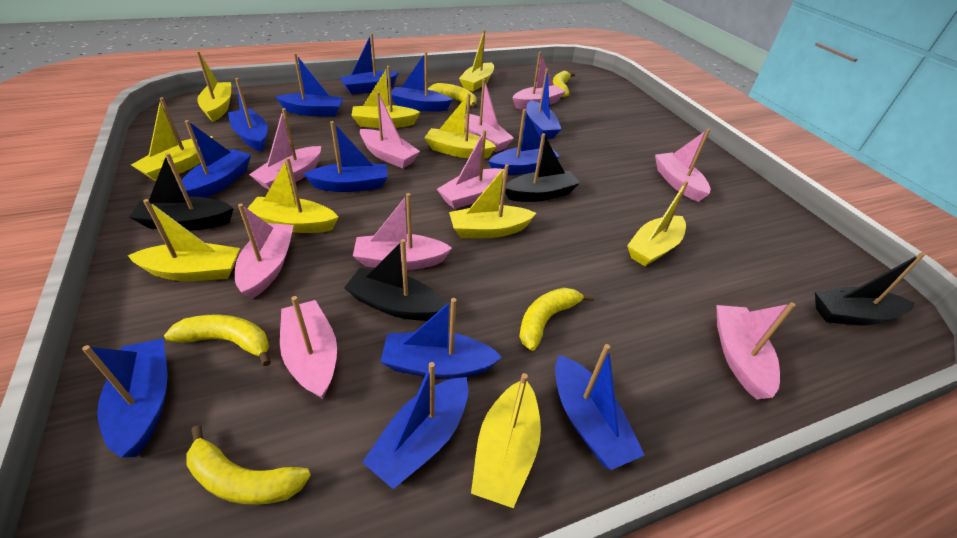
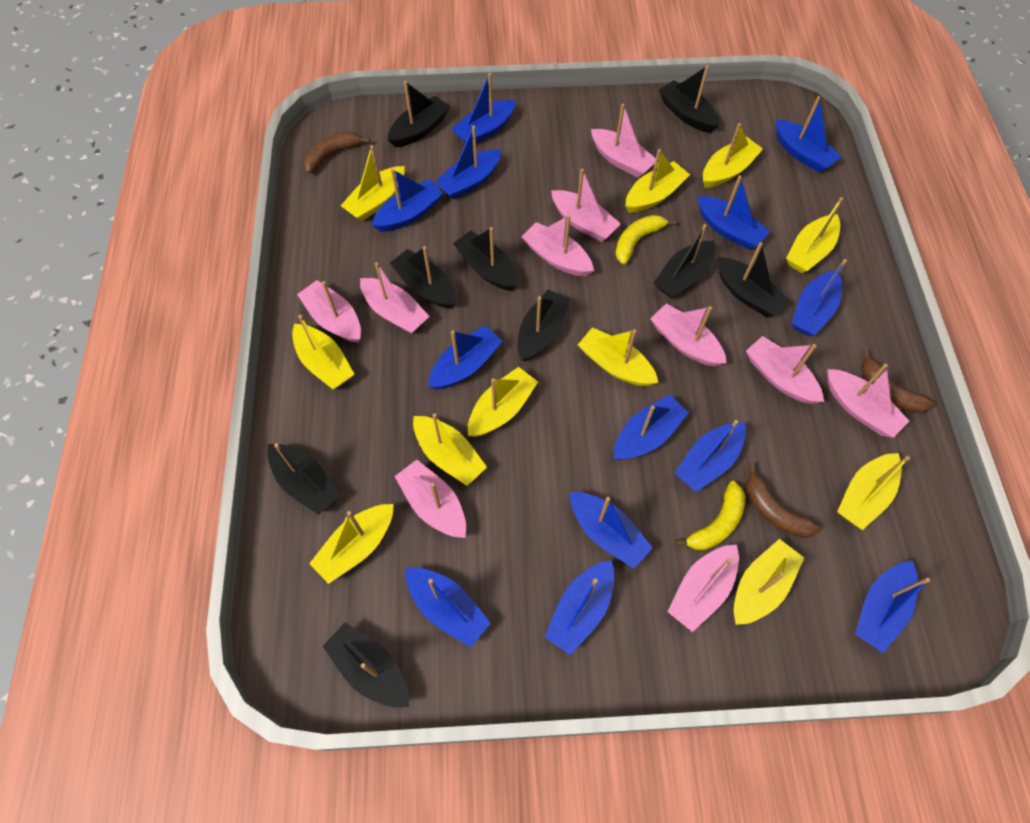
black boat: 4 -> 9
blue boat: 12 -> 13
brown banana: 0 -> 3
yellow banana: 5 -> 2
yellow boat: 10 -> 11

